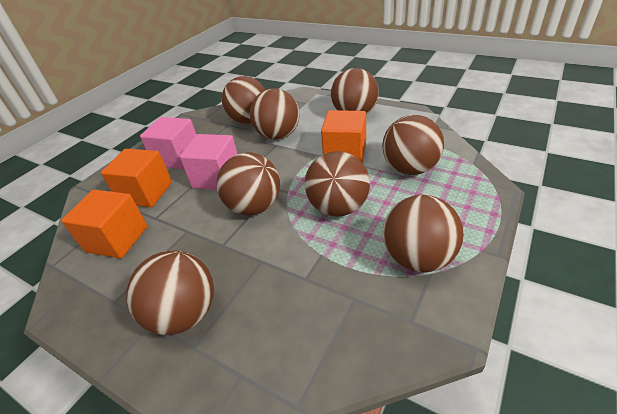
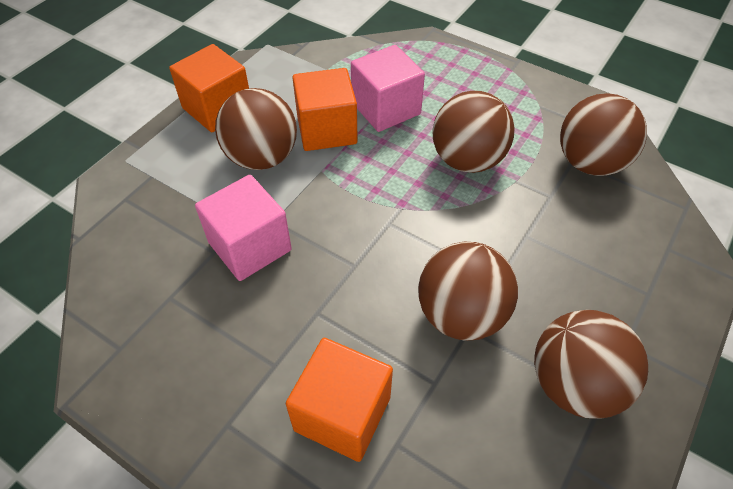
brown ball: 8 -> 5

